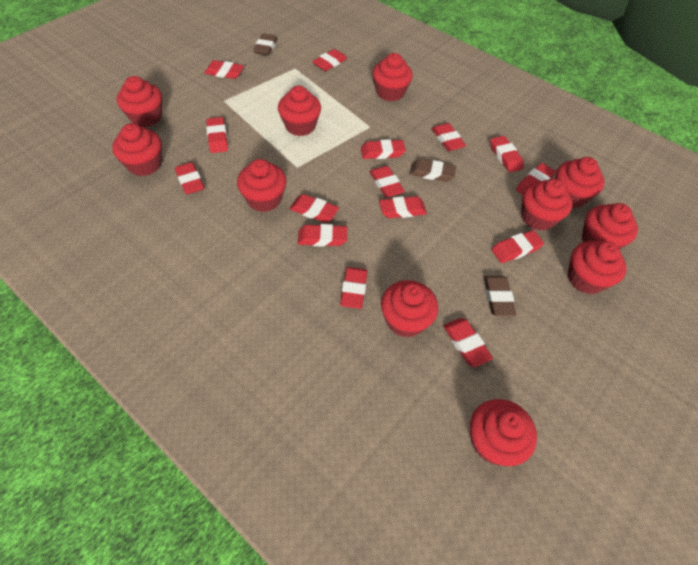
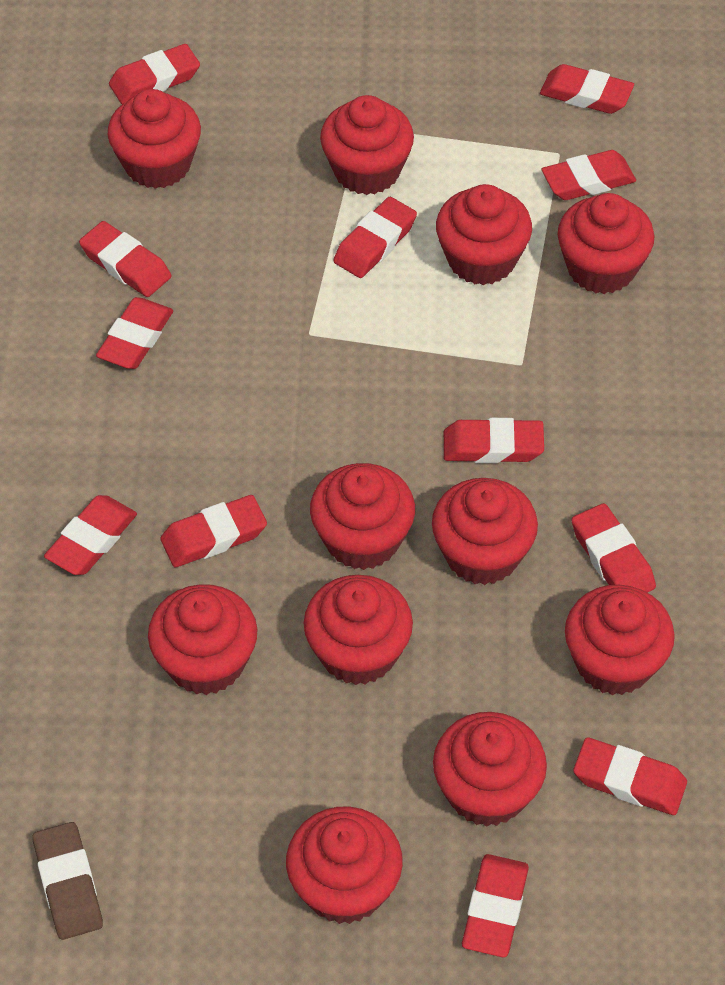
brown eraser: 3 -> 1
red eraser: 15 -> 12

